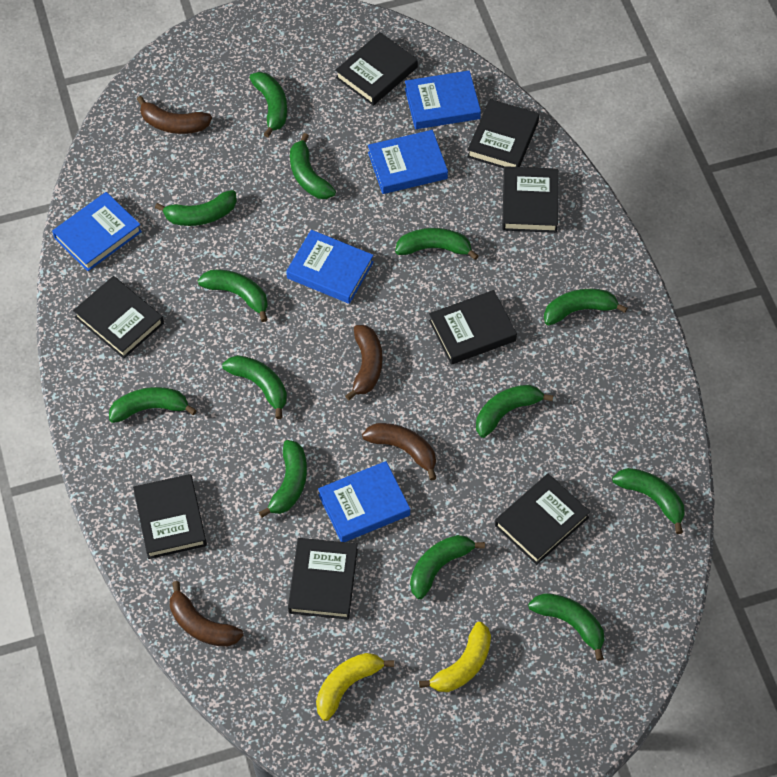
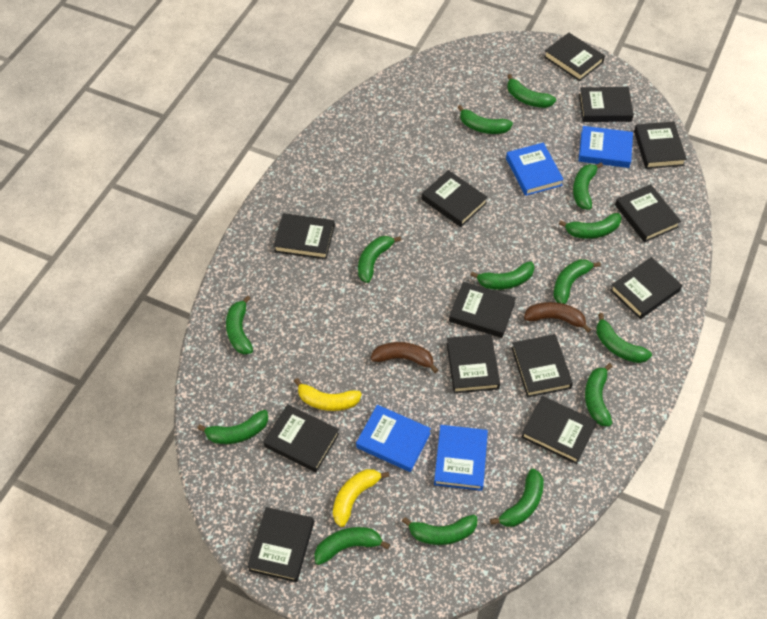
black book: 8 -> 13
blue book: 5 -> 4
brown banana: 4 -> 2
green banana: 13 -> 14

